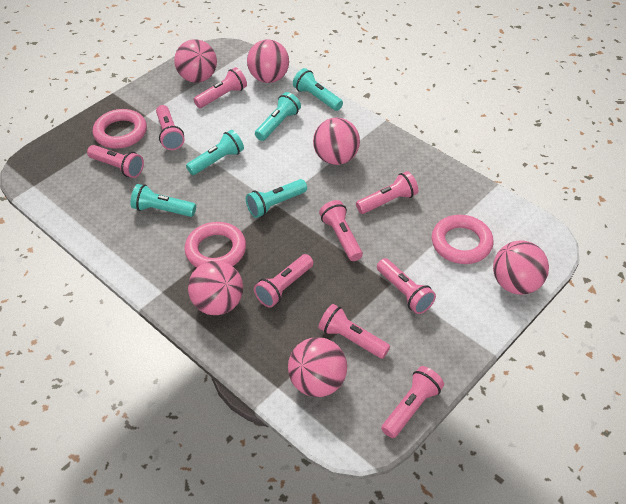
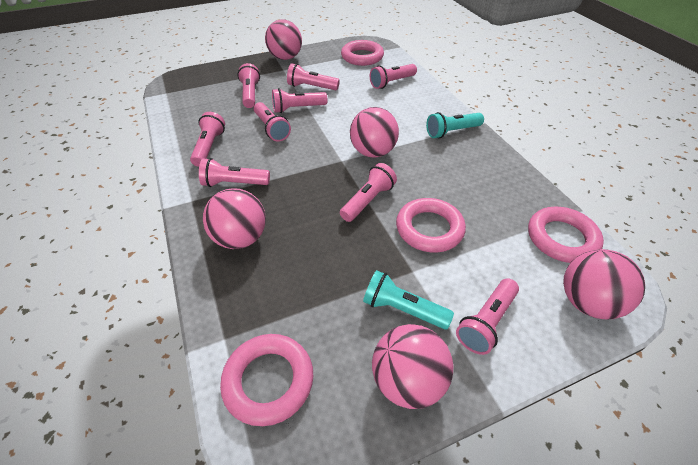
pink ball: 6 -> 5
pink ring: 3 -> 4
turquoise flashlight: 5 -> 2

